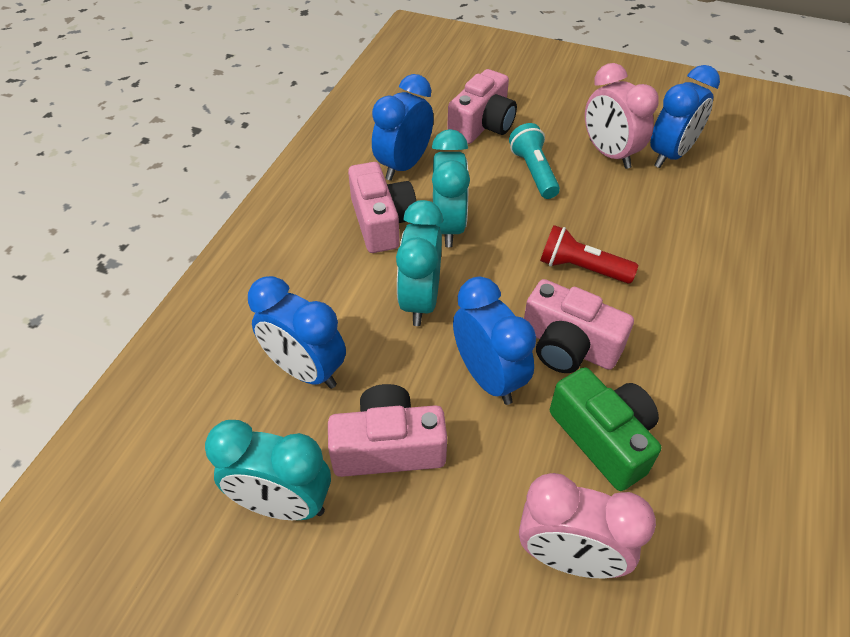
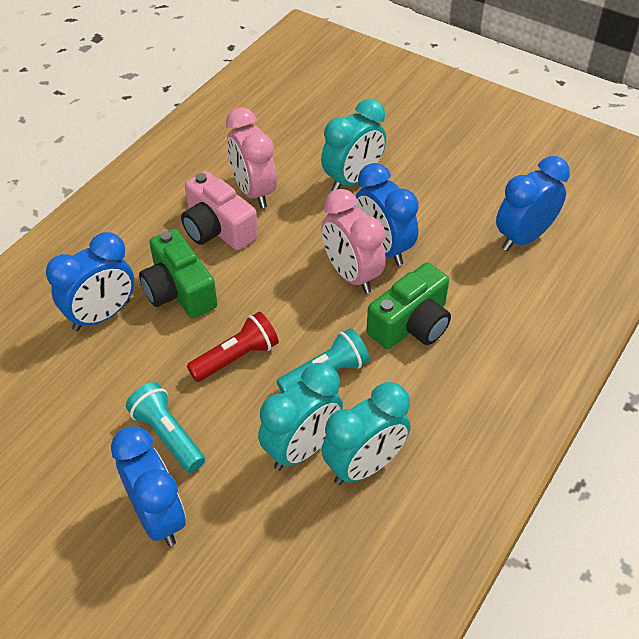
green camera: 1 -> 2
pink camera: 4 -> 1
turquoise flashlight: 1 -> 2

